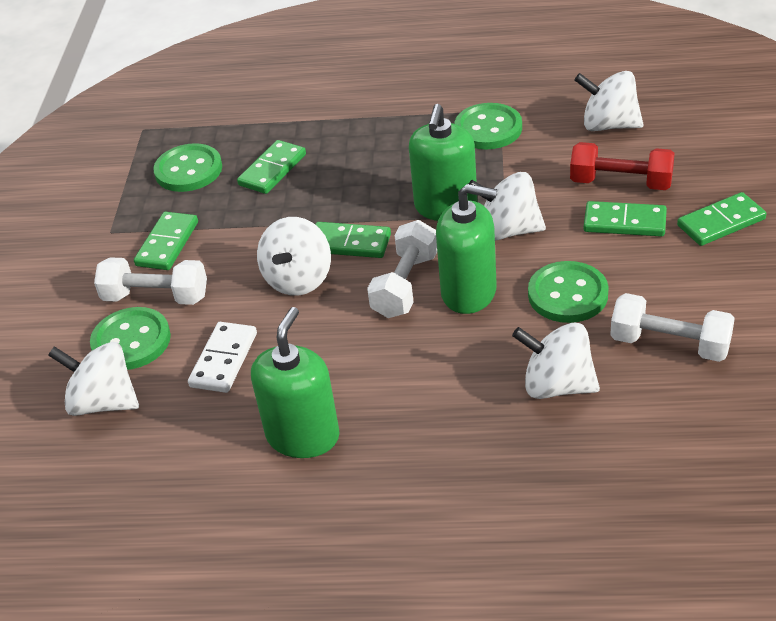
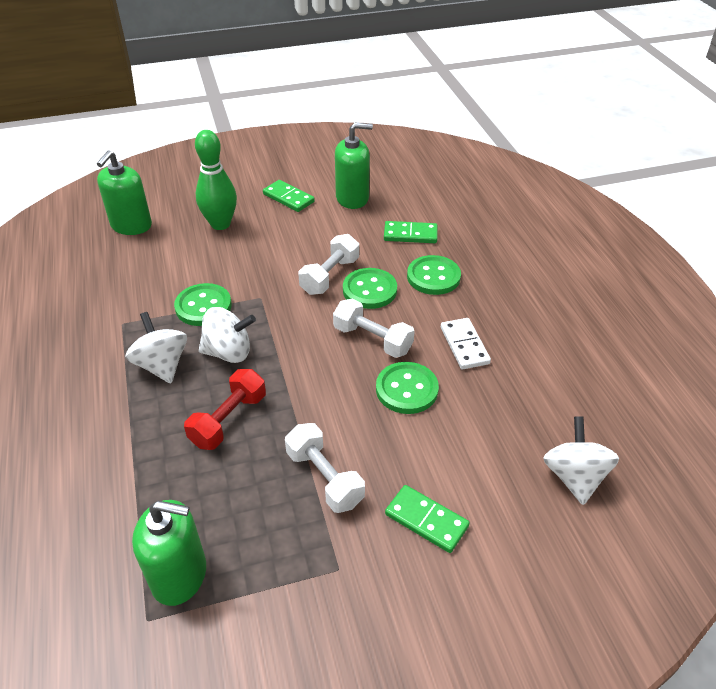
green bowling pin: 0 -> 1
green domino: 5 -> 3
white spinning top: 5 -> 3

